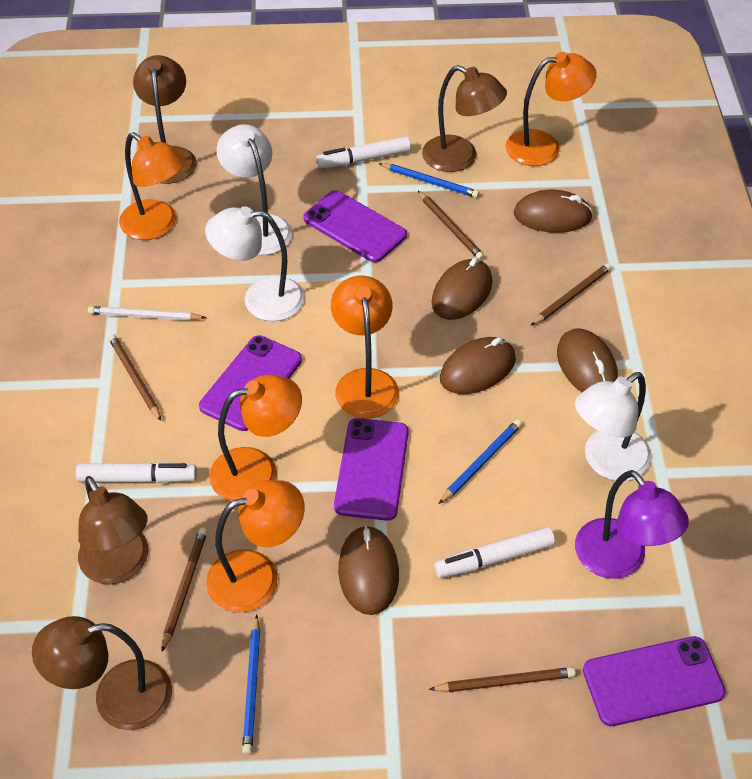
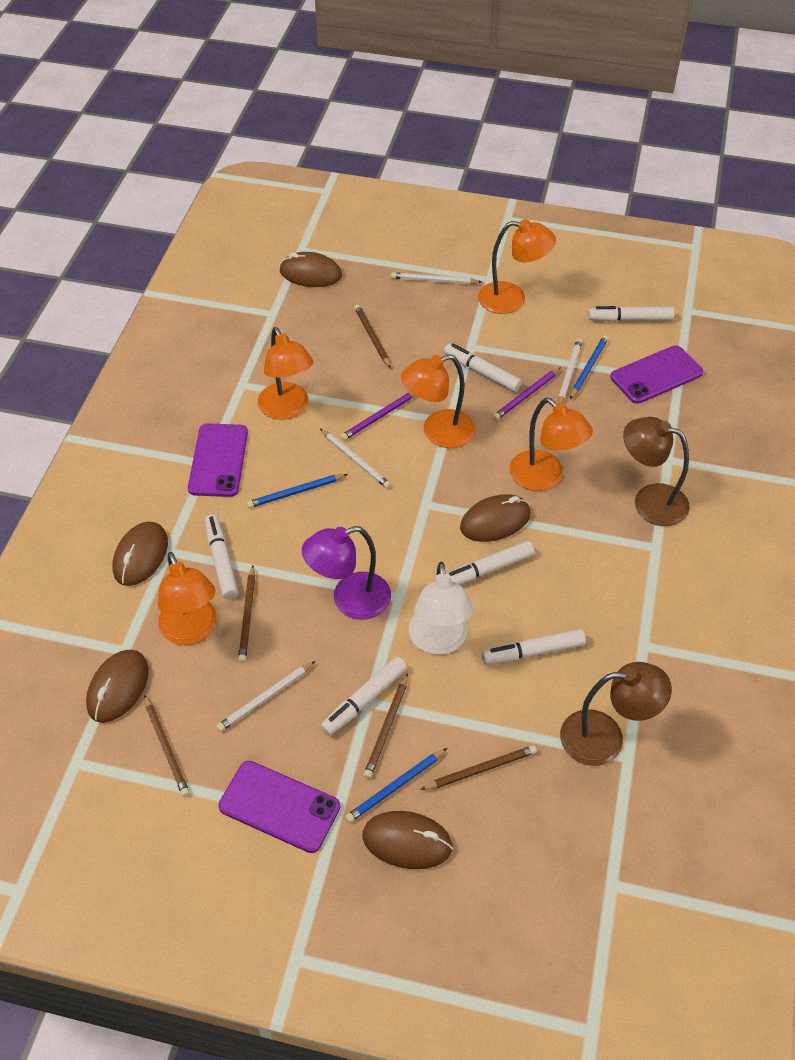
brown lamp: 4 -> 2
purple pencil: 0 -> 2
purple phone: 4 -> 3
white lamp: 3 -> 1
white marker: 3 -> 6
white pencil: 1 -> 4

